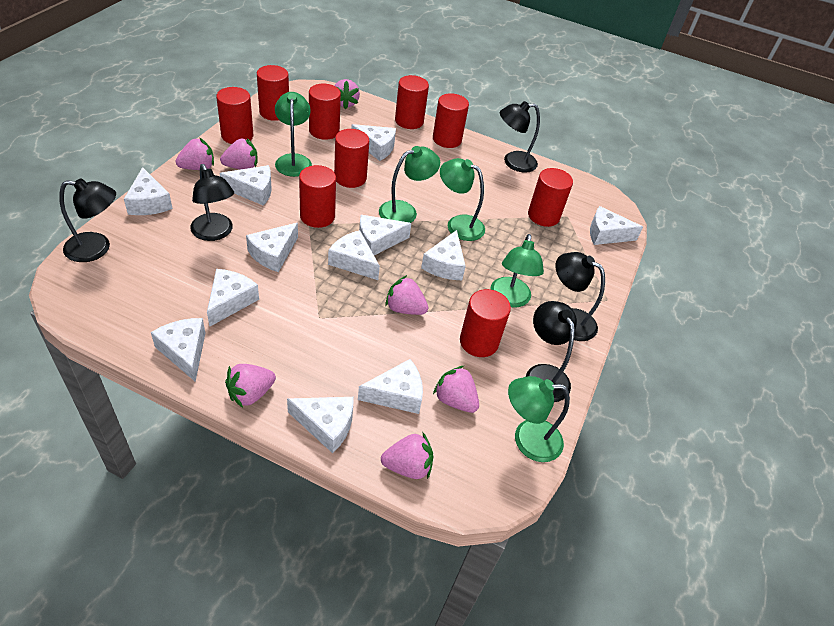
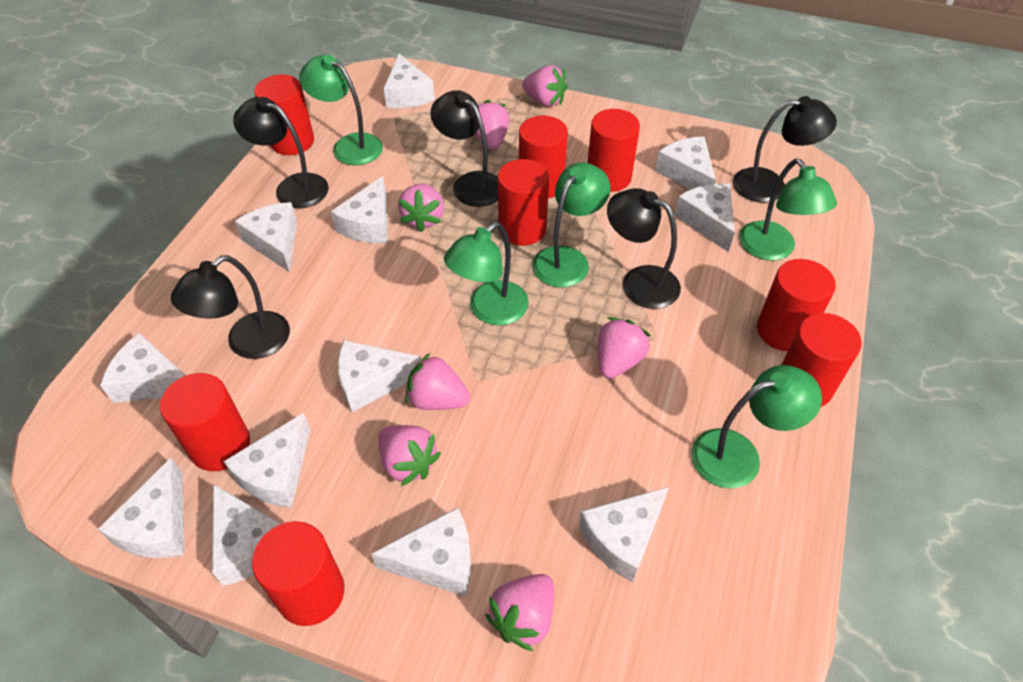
red cylinder: 9 -> 8

